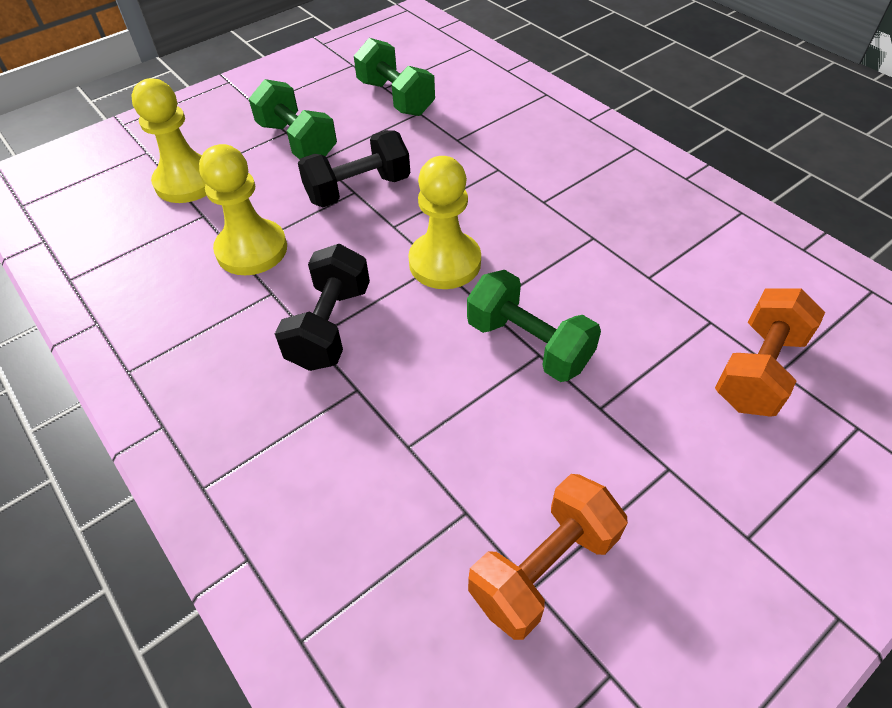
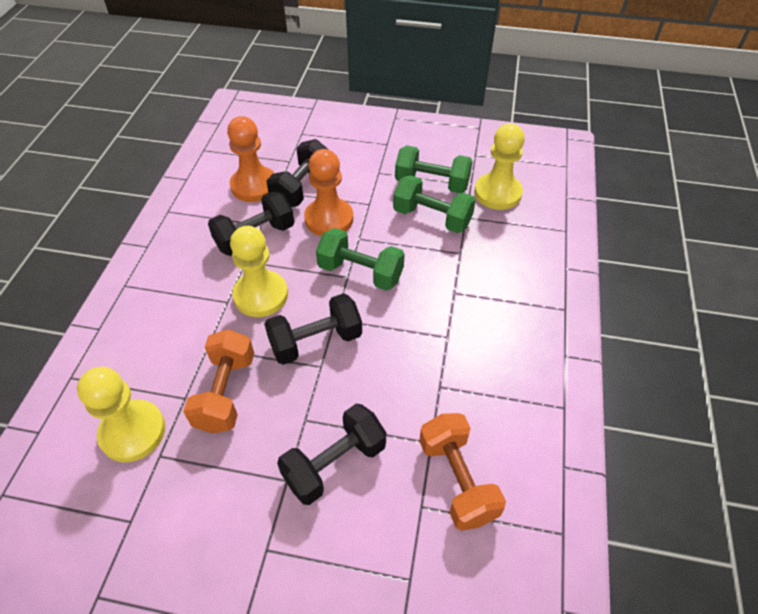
black dumbbell: 2 -> 4
orange pawn: 0 -> 2

